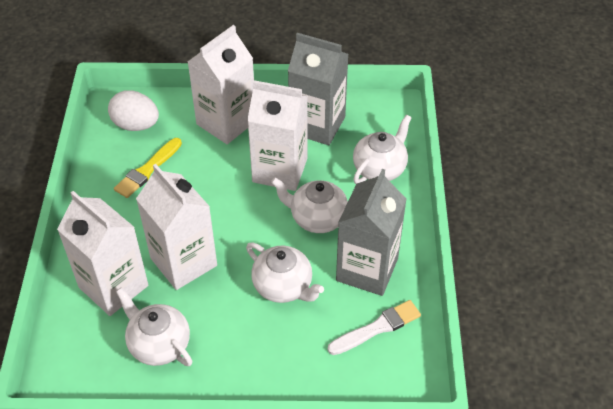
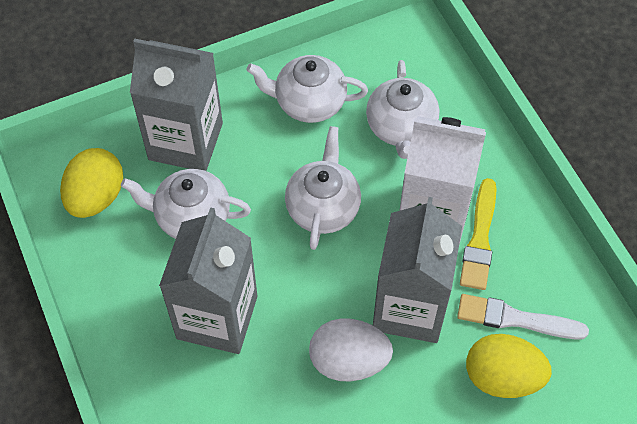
grey carton: 2 -> 3
white carton: 4 -> 1
yellow egg: 0 -> 2

